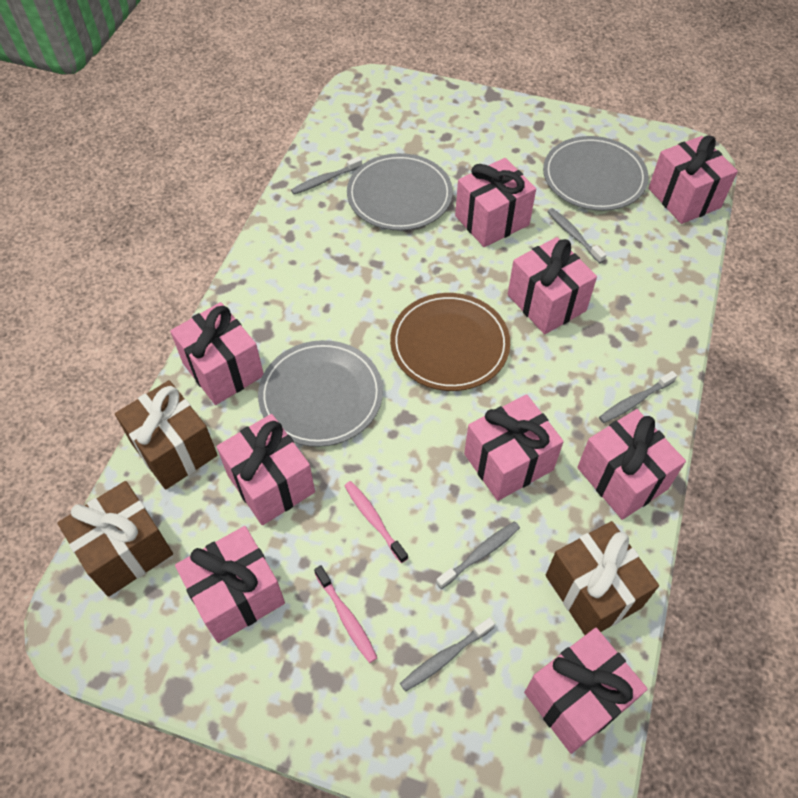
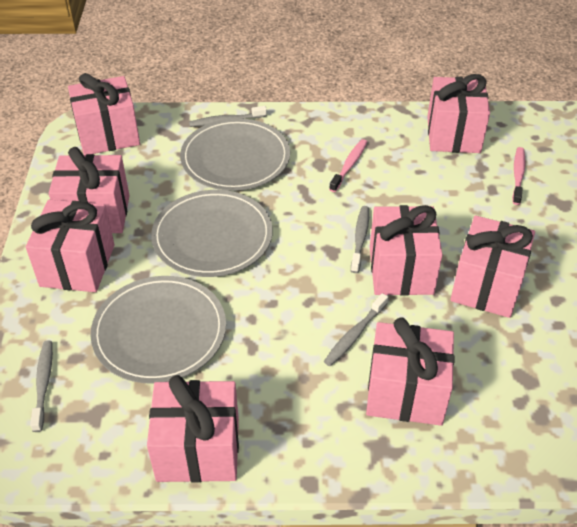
brown gift: 3 -> 0
brown plate: 1 -> 0
grey toothbrush: 5 -> 4
pink gift: 9 -> 8

